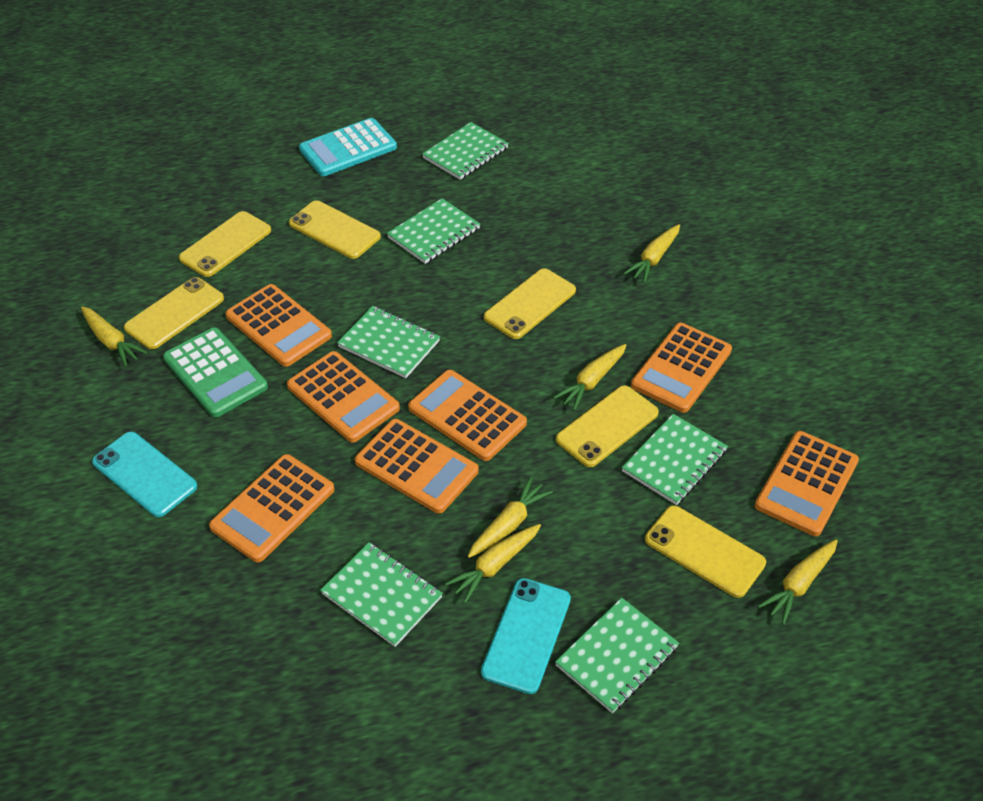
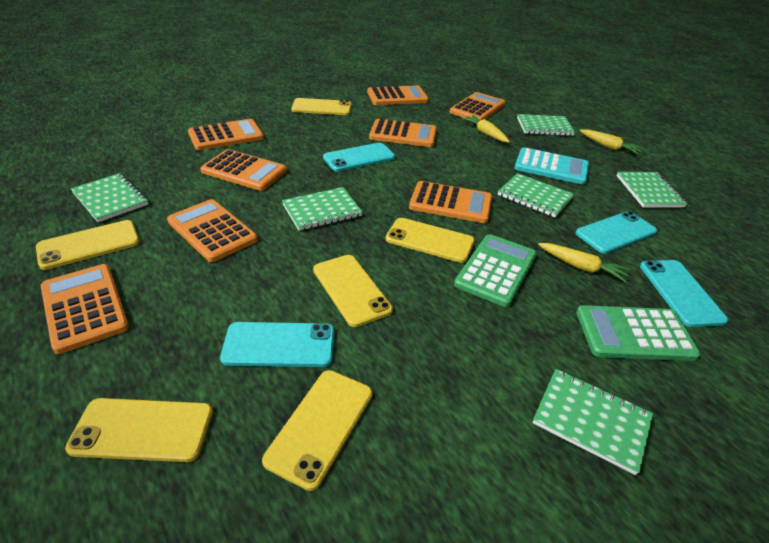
green calculator: 1 -> 2
orange calculator: 7 -> 8
turquoise phone: 2 -> 4
yellow carrot: 6 -> 3

